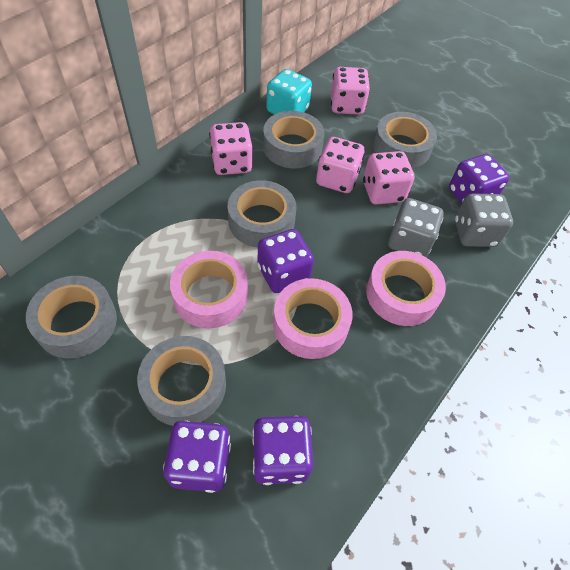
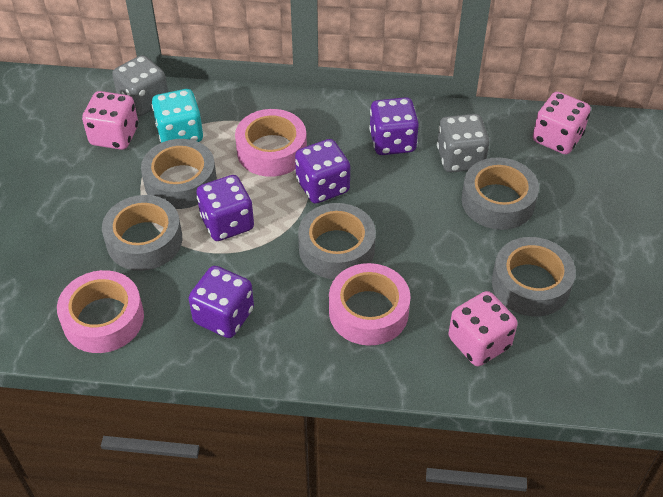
pink dice: 4 -> 3

